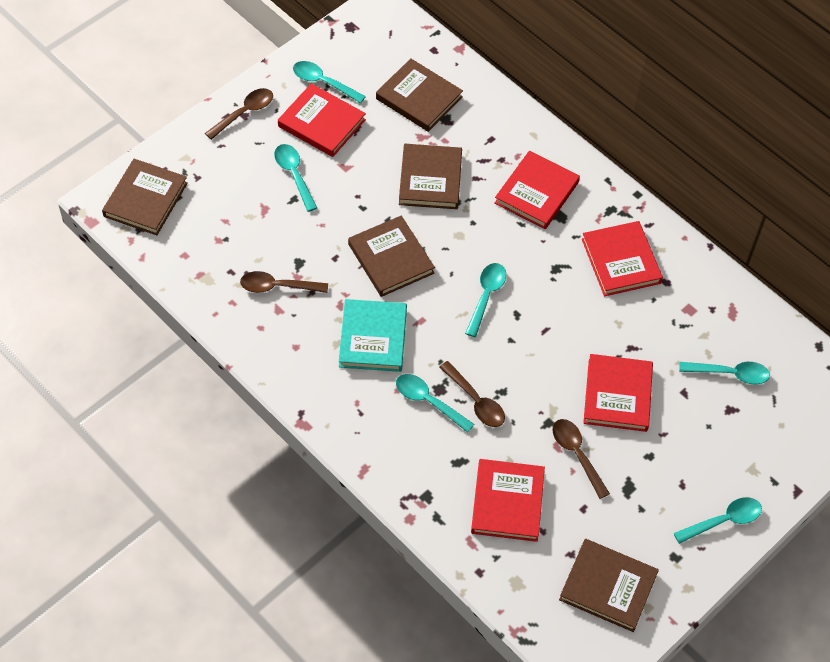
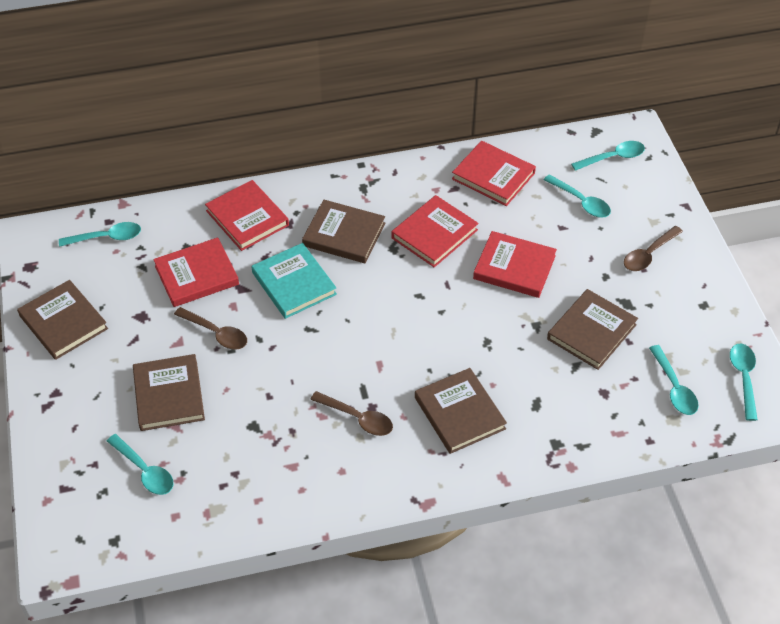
brown spoon: 4 -> 3

